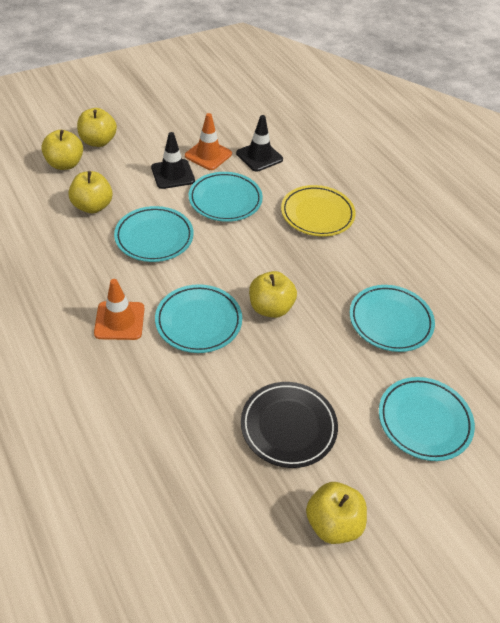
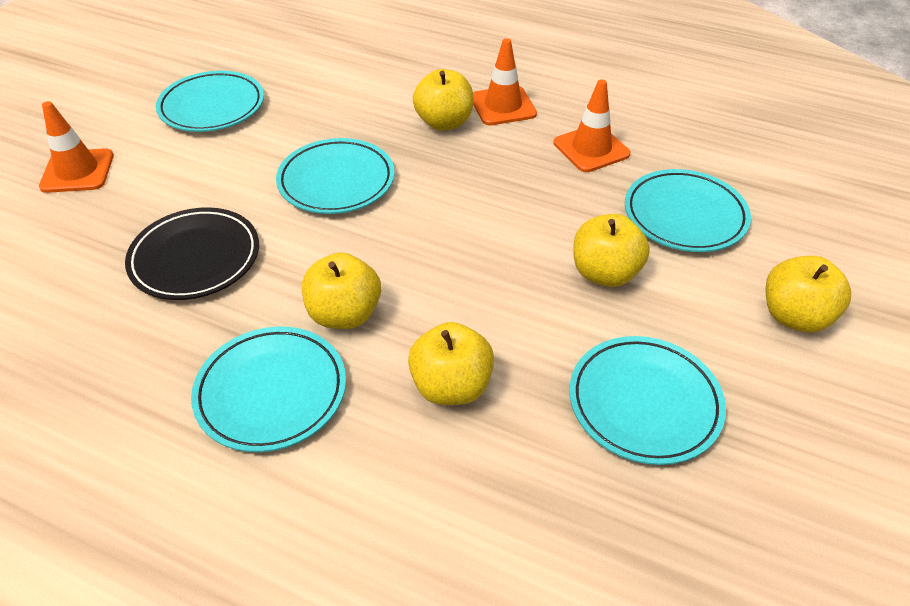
black traffic cone: 2 -> 0
orange traffic cone: 2 -> 3
yellow plate: 1 -> 0

